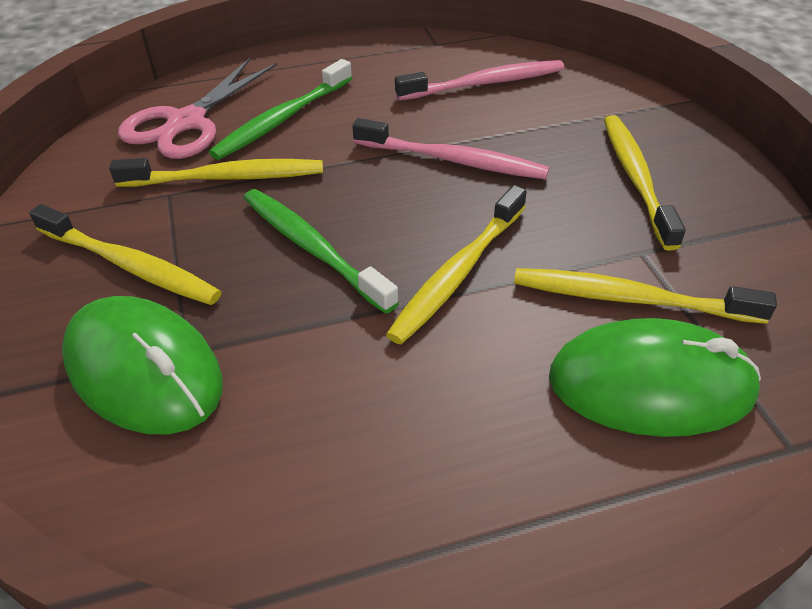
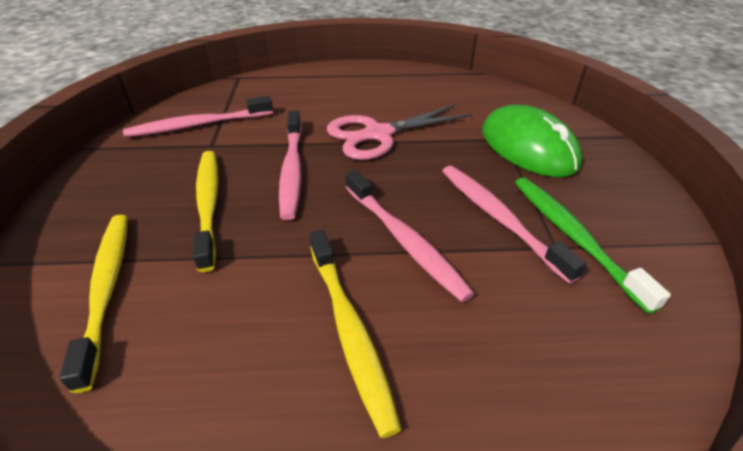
green mouse: 2 -> 1
green toothbrush: 2 -> 1
pink toothbrush: 2 -> 4
yellow toothbrush: 5 -> 3

